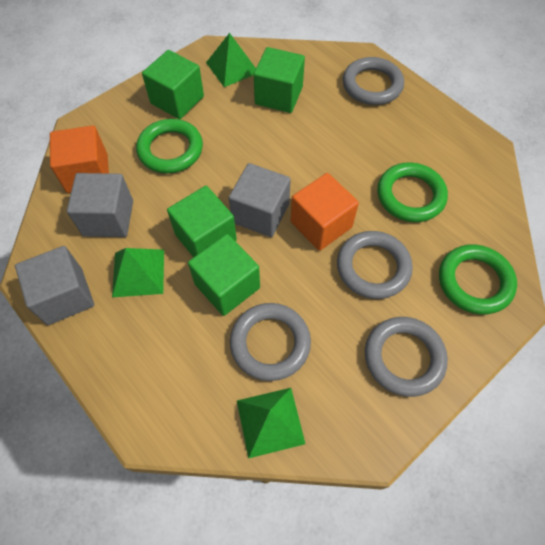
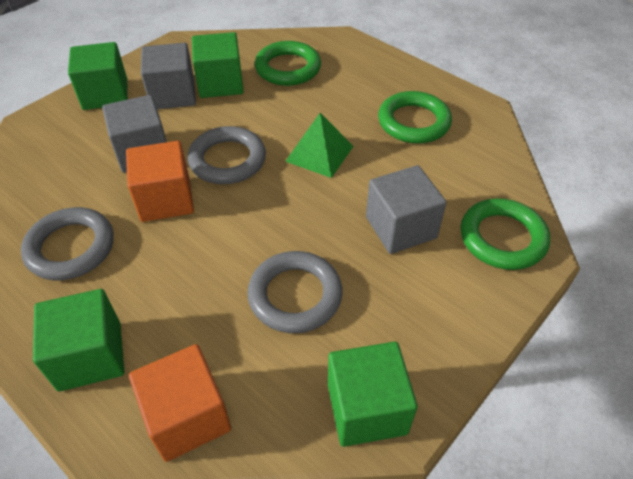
green pyramid: 3 -> 1
grey ring: 4 -> 3

